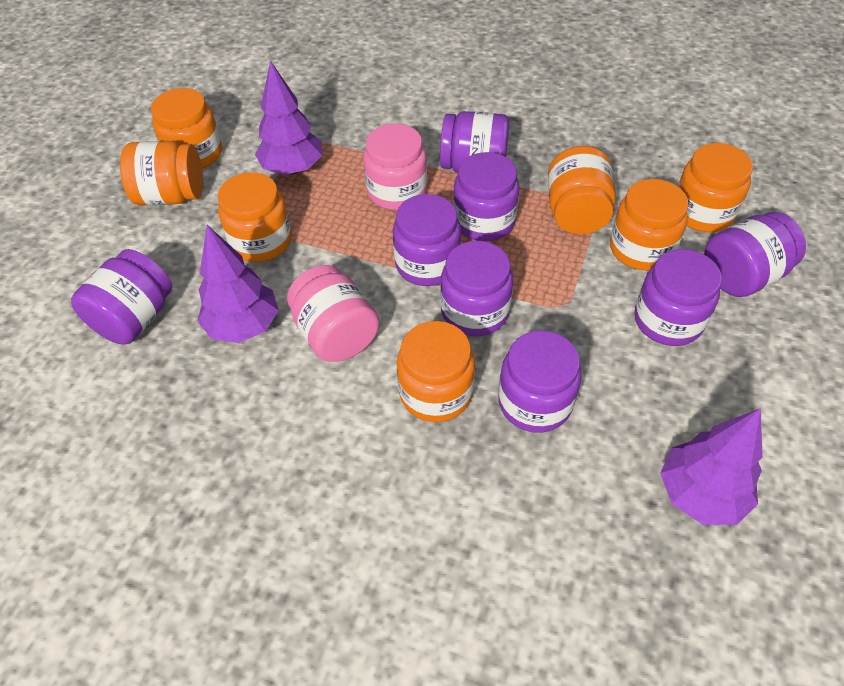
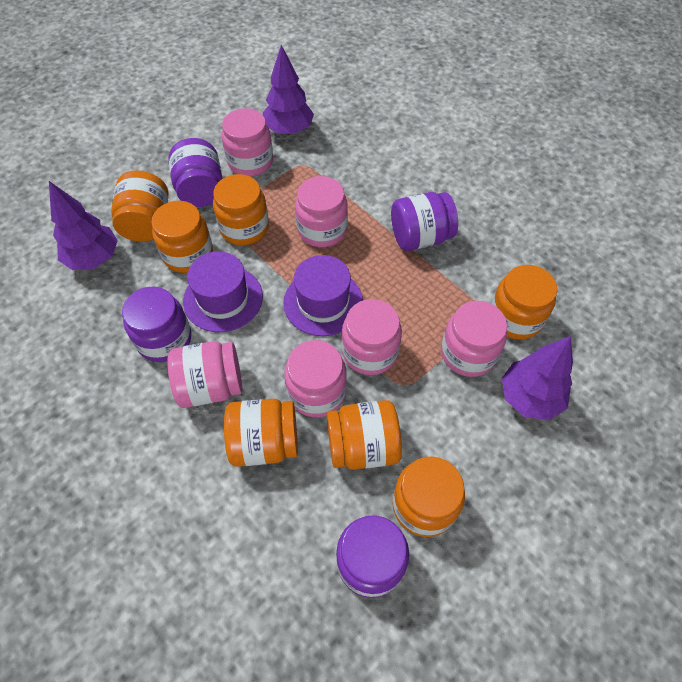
pink jar: 2 -> 6
purple hat: 0 -> 2
purple jar: 8 -> 4

